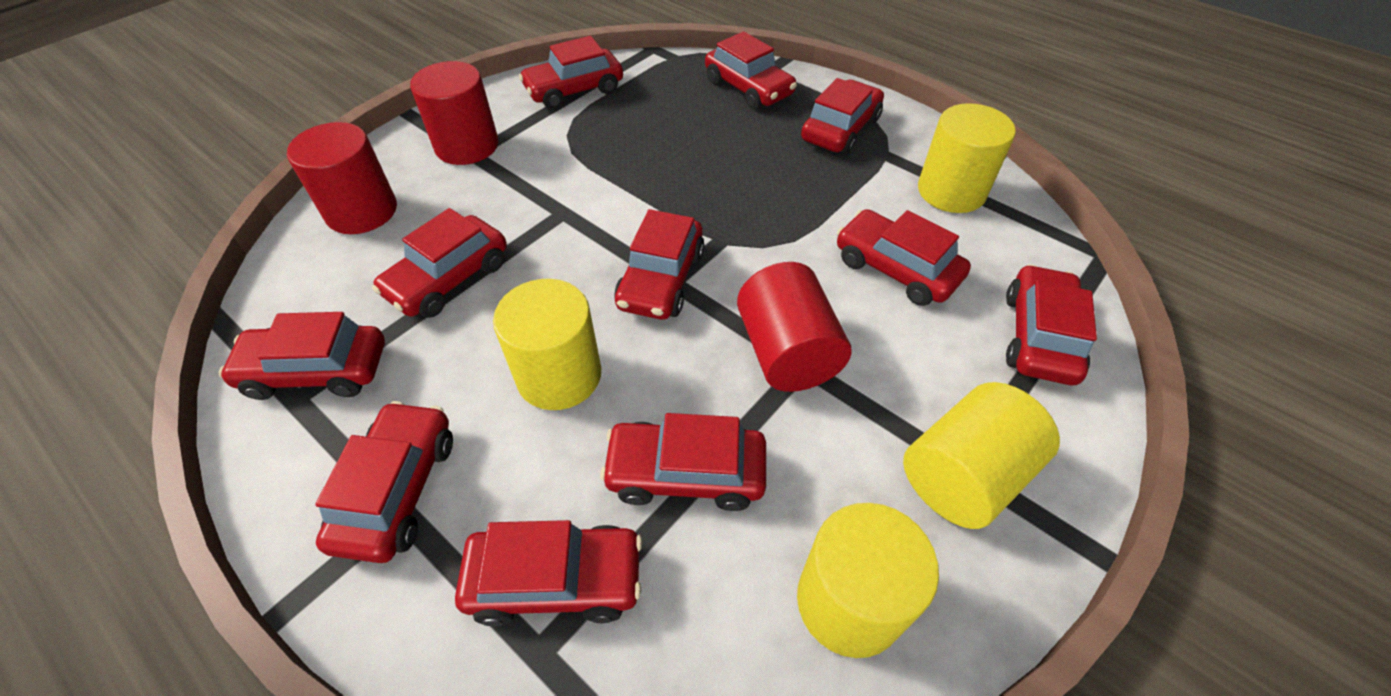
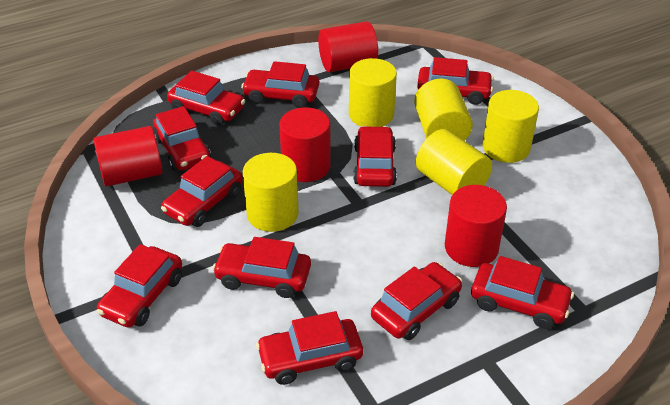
red cylinder: 3 -> 4
yellow cylinder: 4 -> 5

